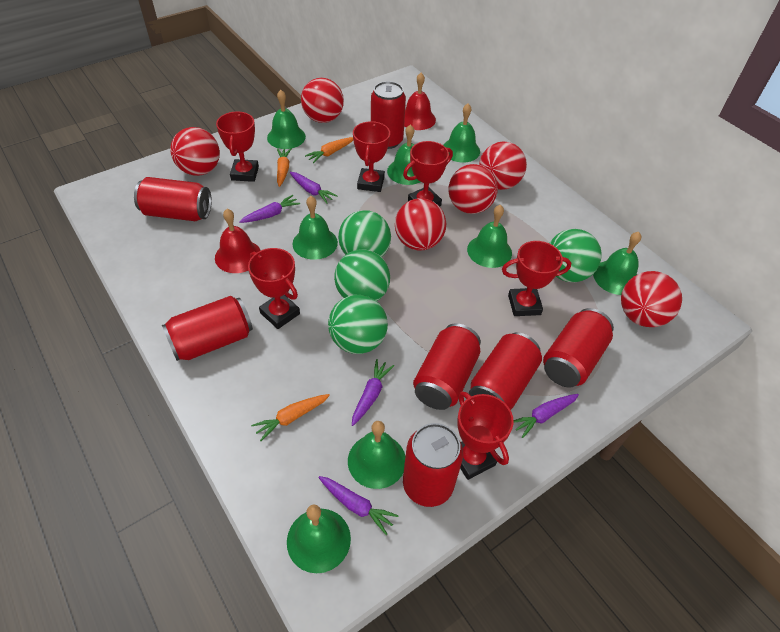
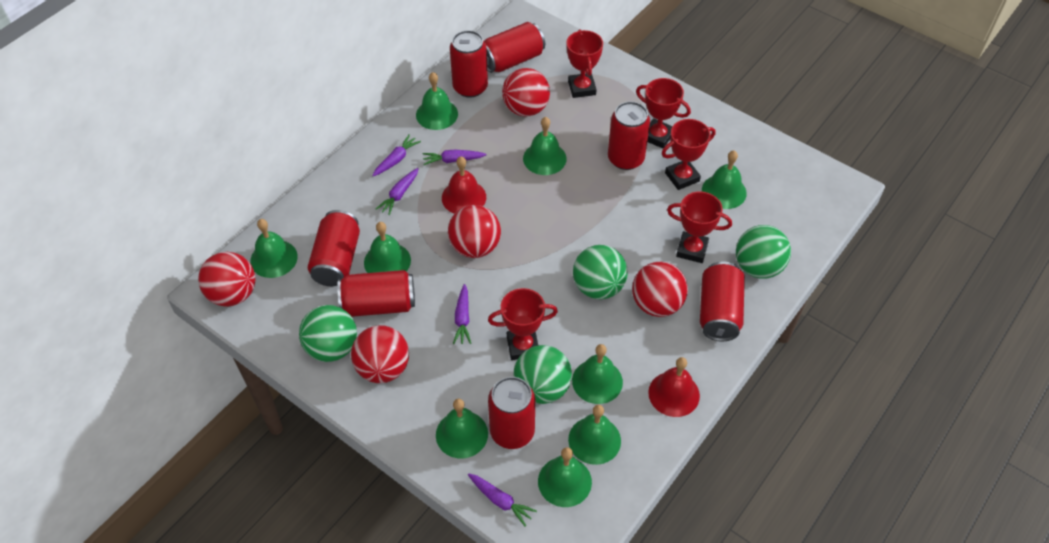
green bell: 8 -> 9
orange carrot: 3 -> 0
red ball: 6 -> 5
red trophy: 6 -> 5

